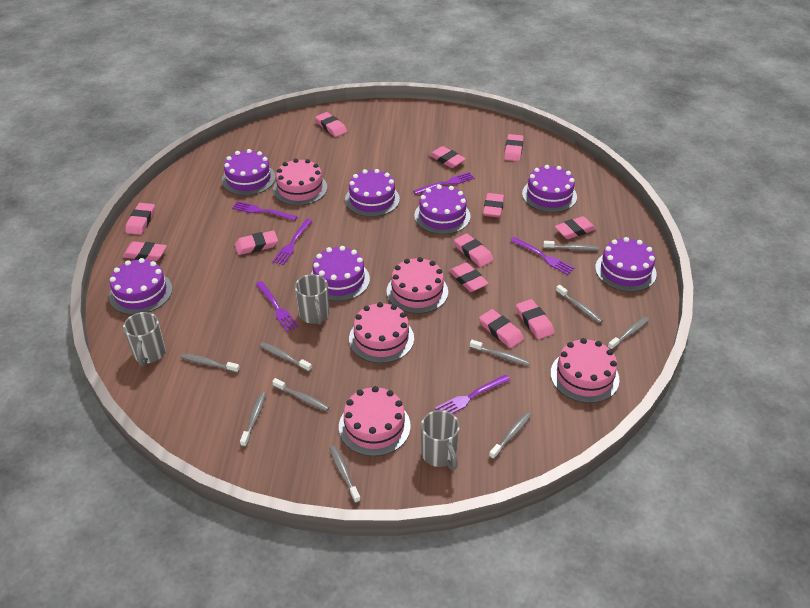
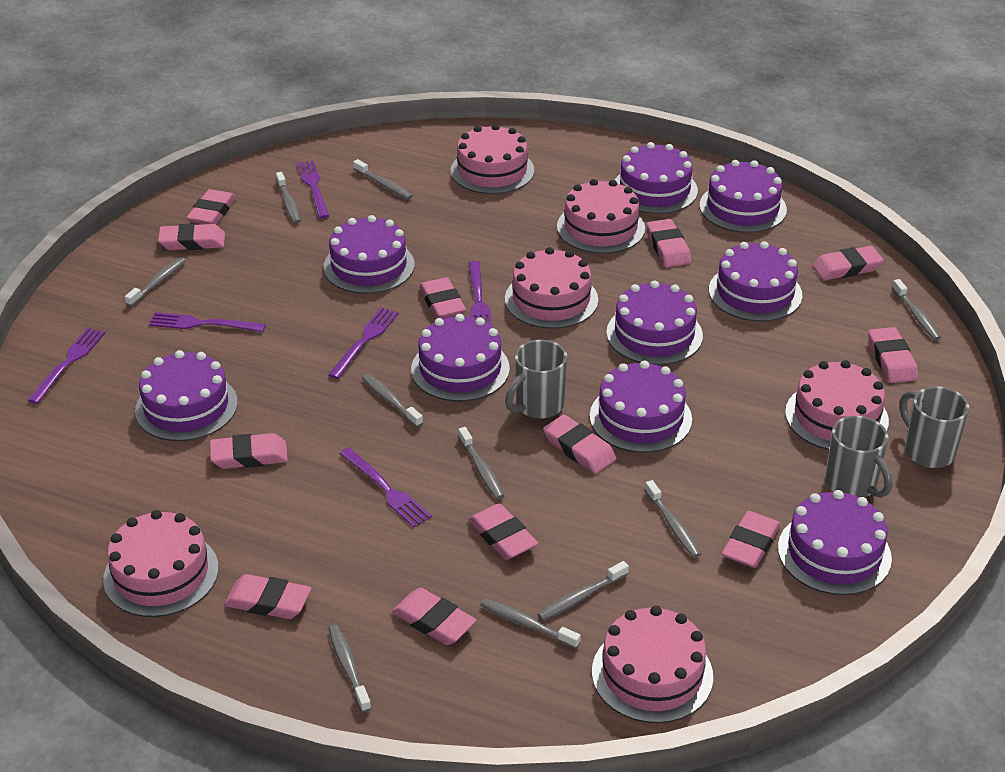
pink cake: 5 -> 6
purple cake: 7 -> 9

